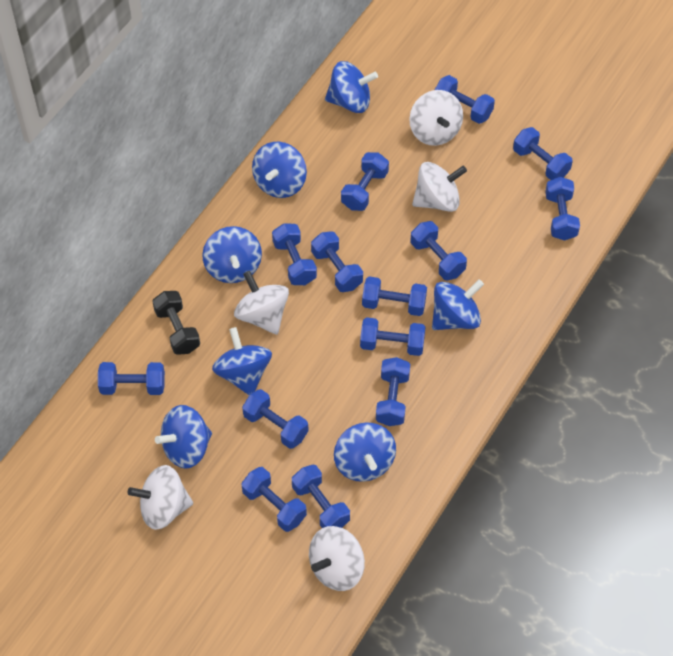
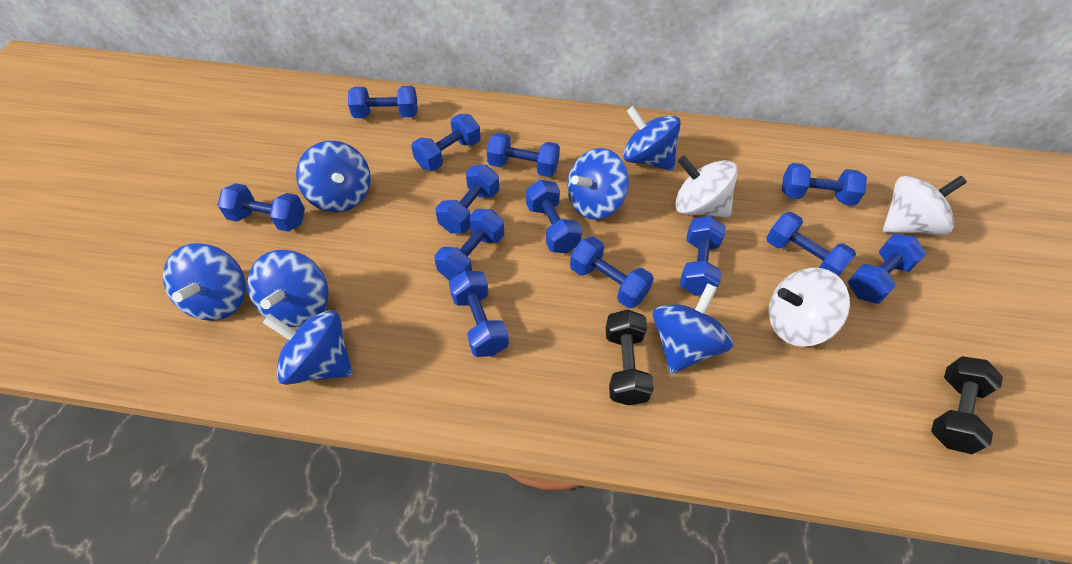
black dumbbell: 1 -> 2
blue dumbbell: 14 -> 13
white spinning top: 5 -> 3

